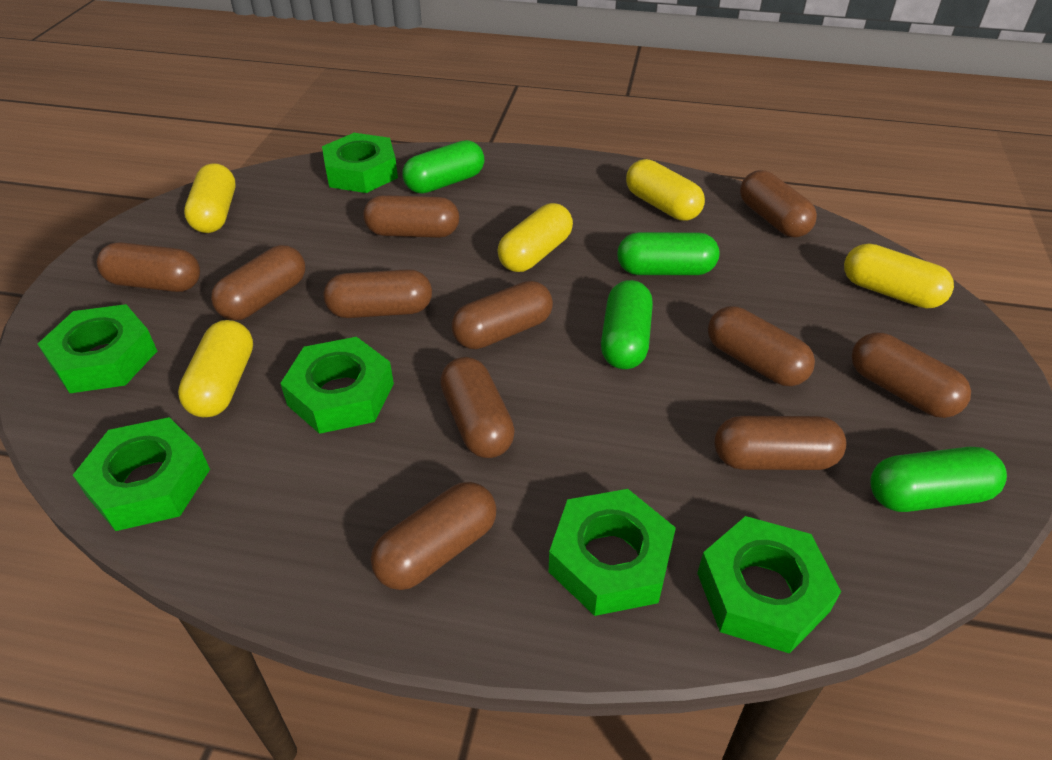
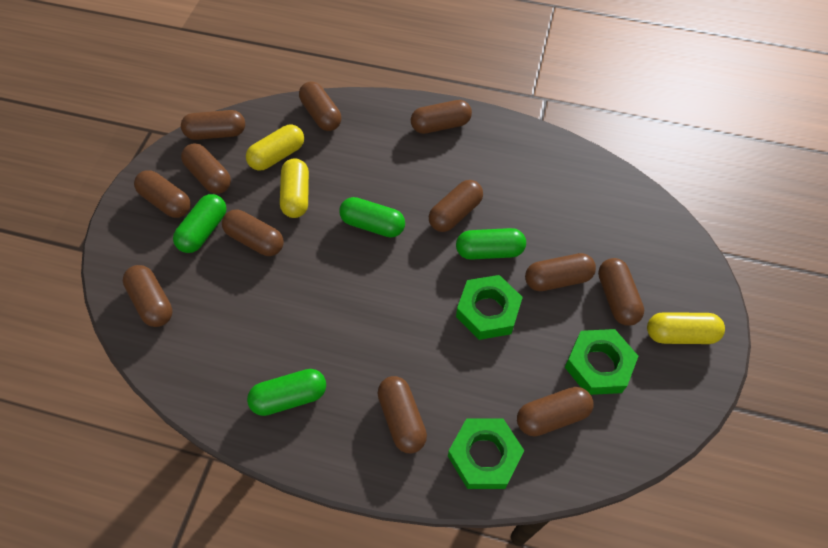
brown capsule: 11 -> 12
green nut: 6 -> 3
yellow capsule: 5 -> 3

